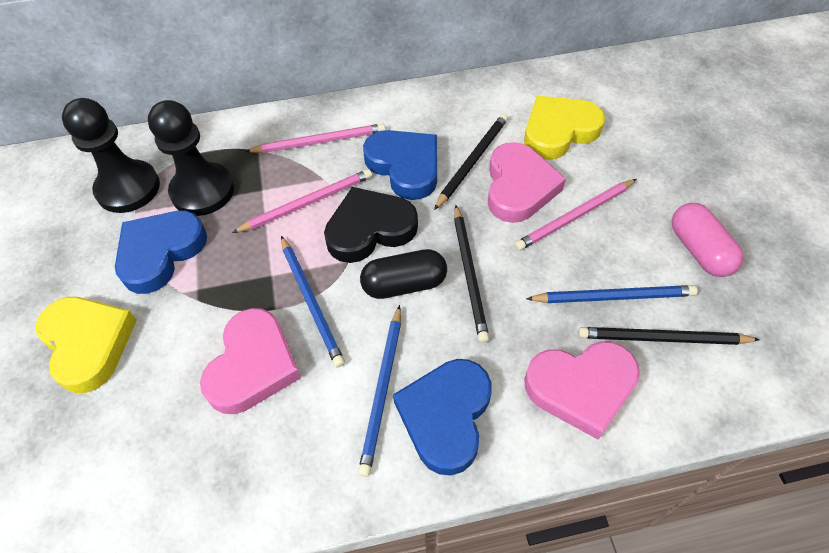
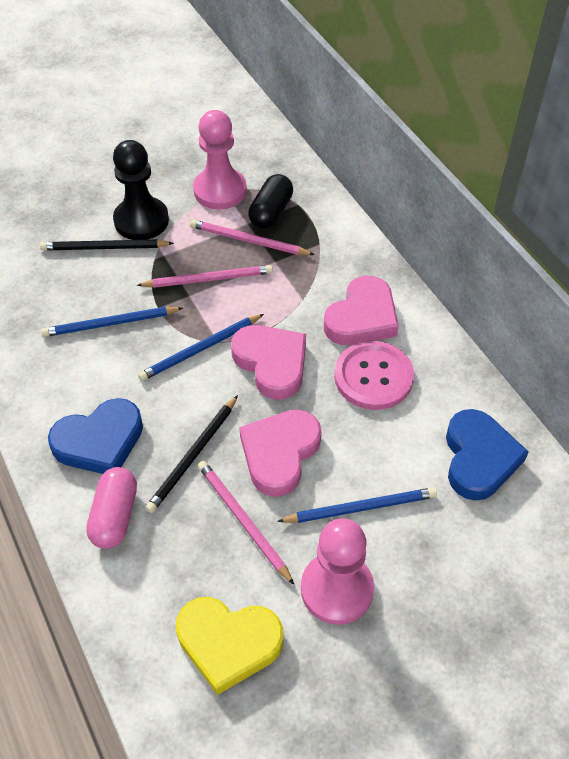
black heart: 1 -> 0
black pawn: 2 -> 1
black pencil: 3 -> 2
blue heart: 3 -> 2
pink button: 0 -> 1
pink pawn: 0 -> 2
yellow heart: 2 -> 1

